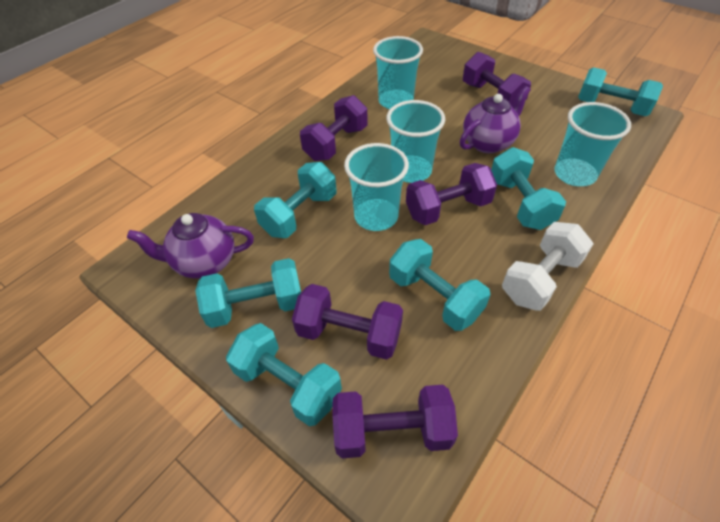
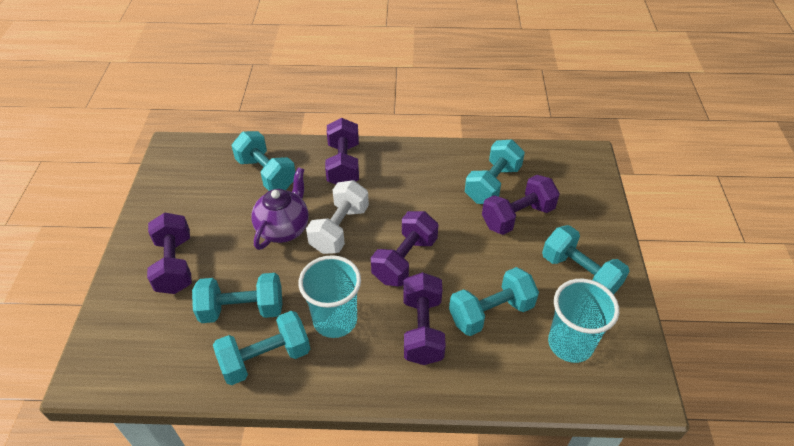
purple teapot: 2 -> 1
turquoise cup: 4 -> 2

